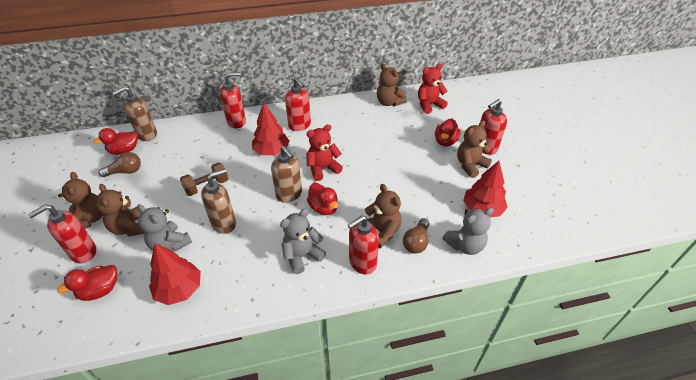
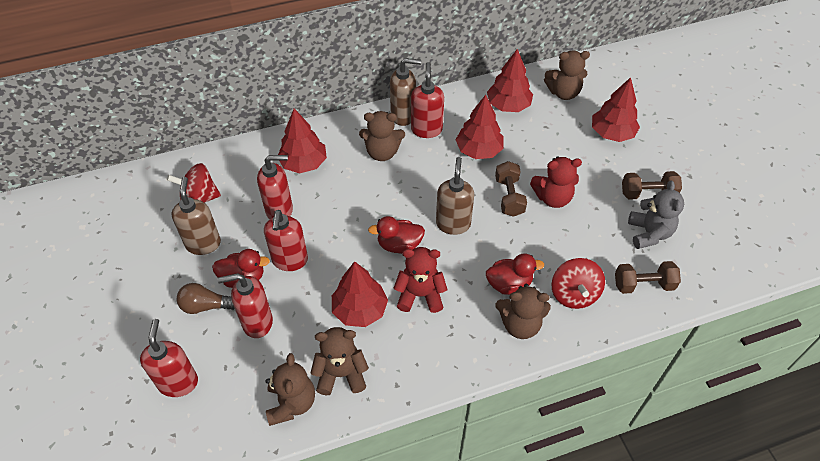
brown dumbbell: 1 -> 3
brown light bulb: 2 -> 1
grey teddy bear: 3 -> 1
red duck: 4 -> 3
red spinning top: 0 -> 2
red tree: 3 -> 5

